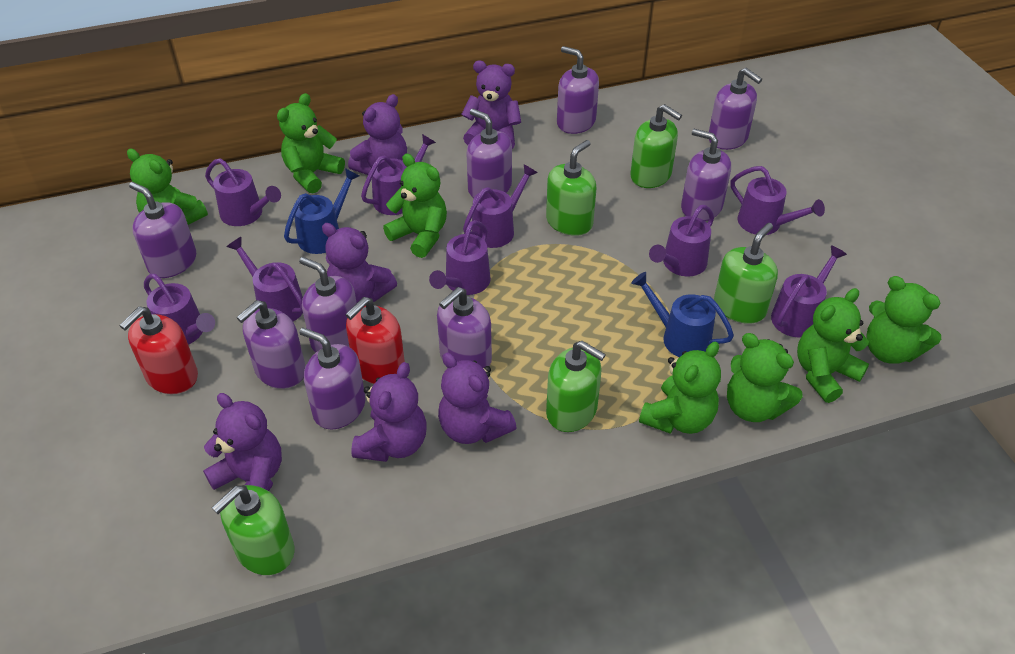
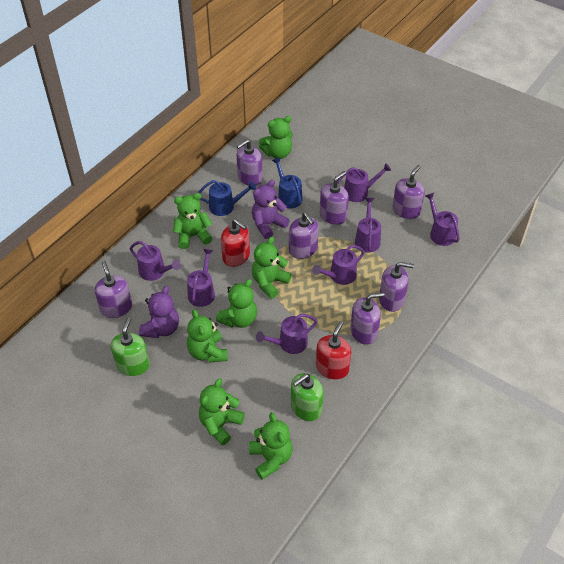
green soap dispenser: 5 -> 2
purple soap dispenser: 9 -> 7
purple teddy bear: 6 -> 2
purple watering can: 9 -> 7

